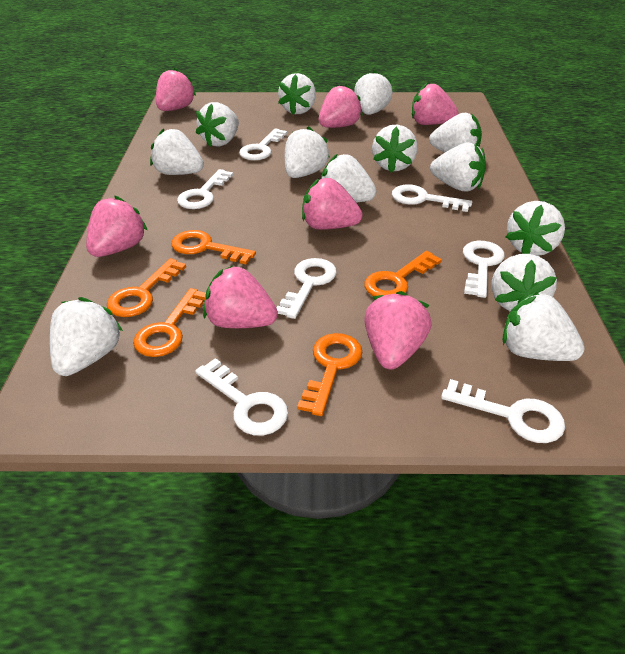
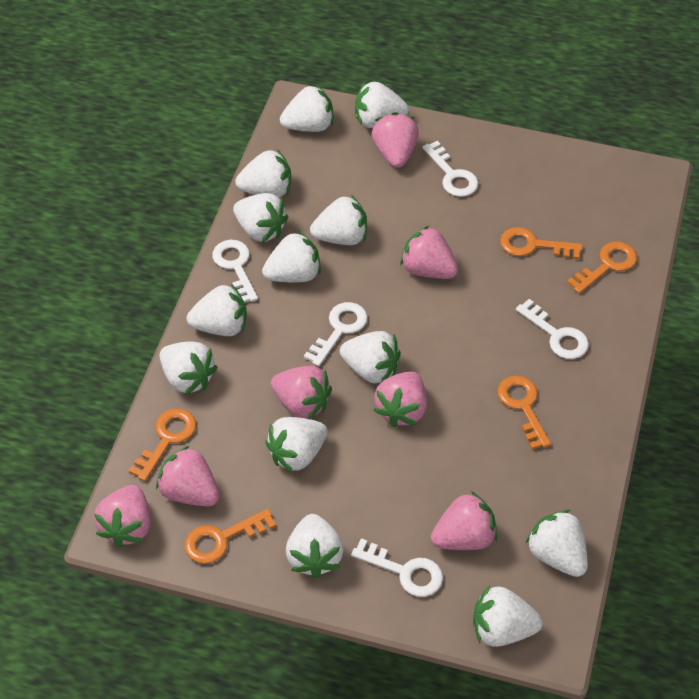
white key: 7 -> 5

